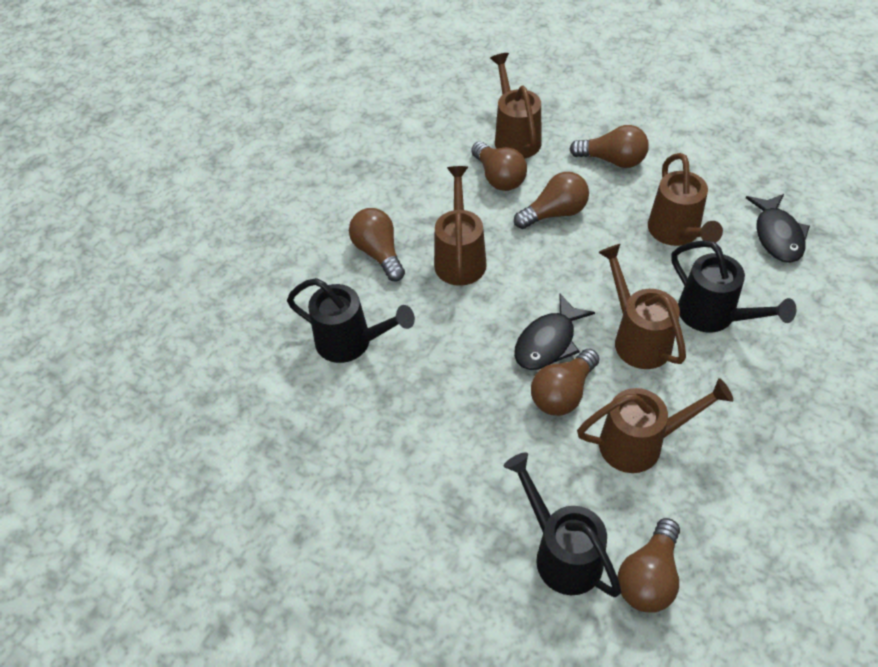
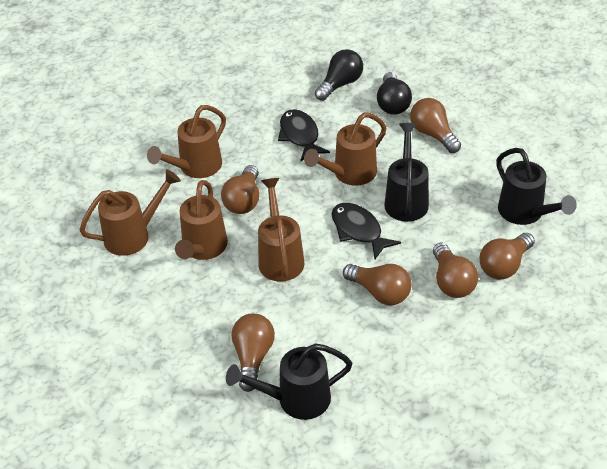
black light bulb: 0 -> 2

